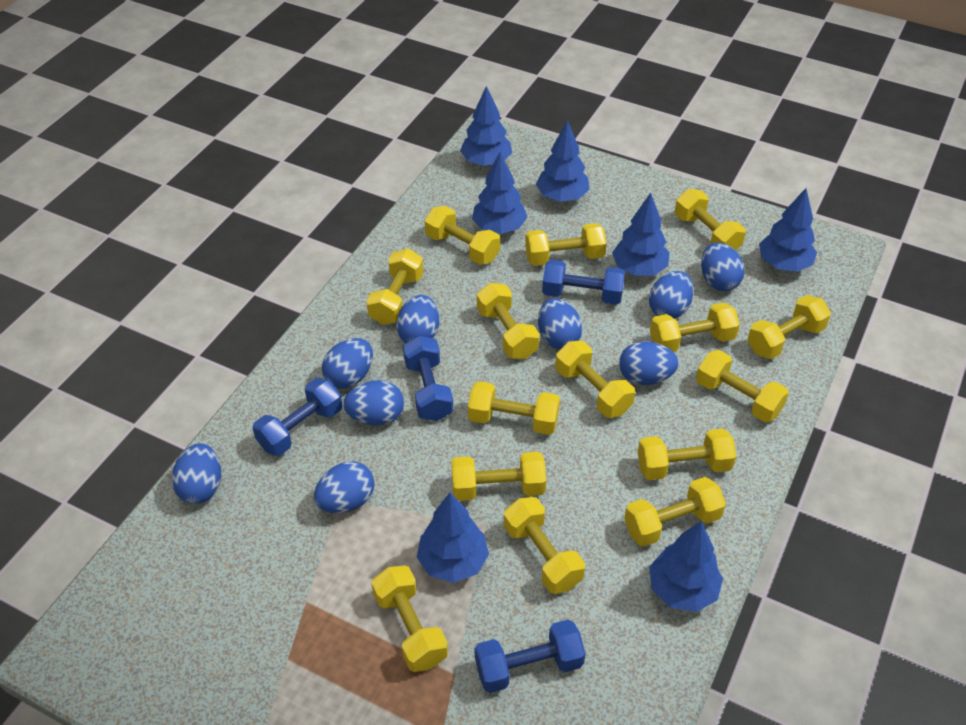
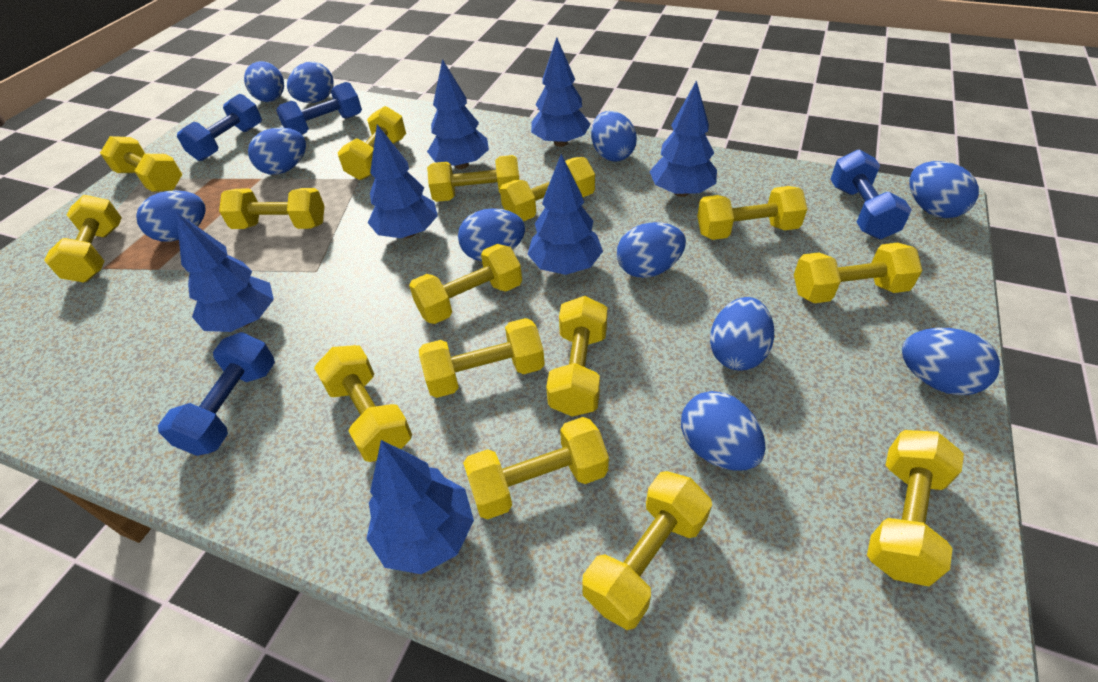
blue egg: 9 -> 11

